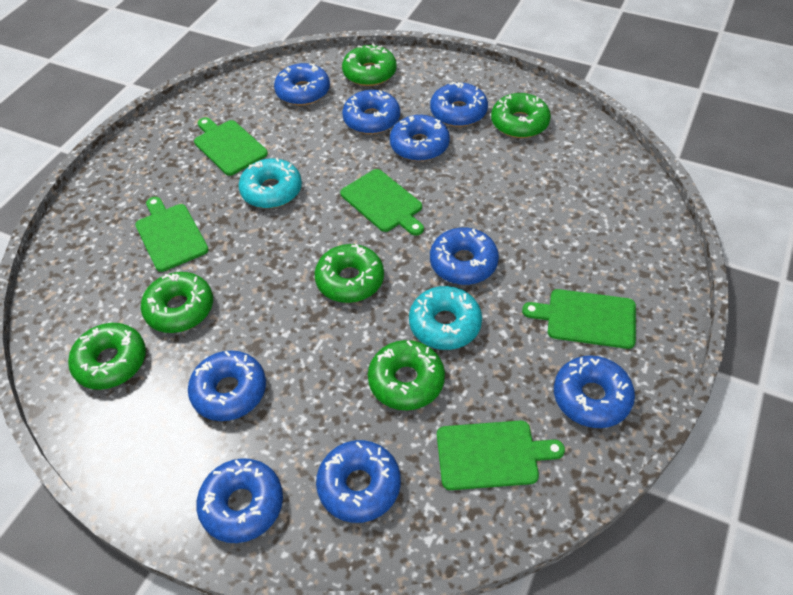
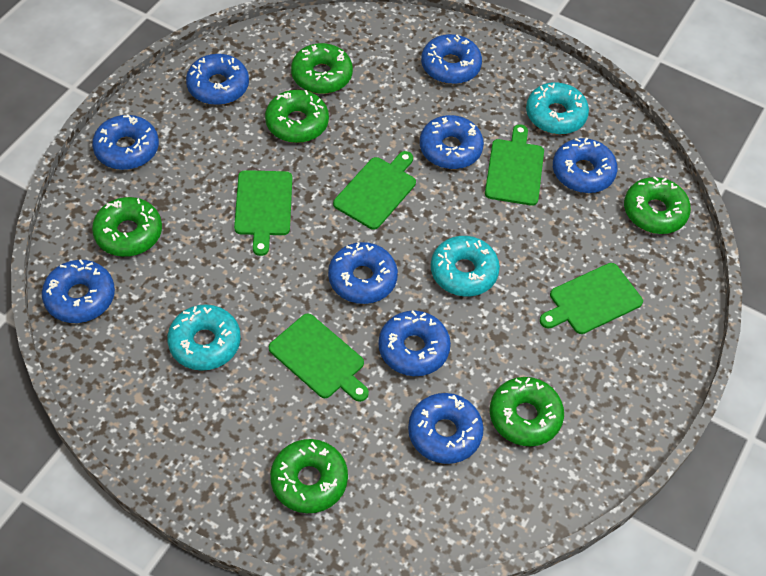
turquoise donut: 2 -> 3

